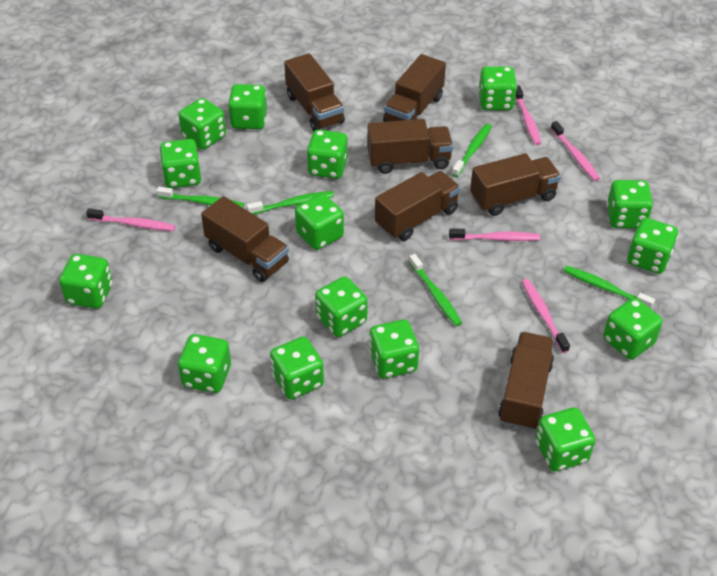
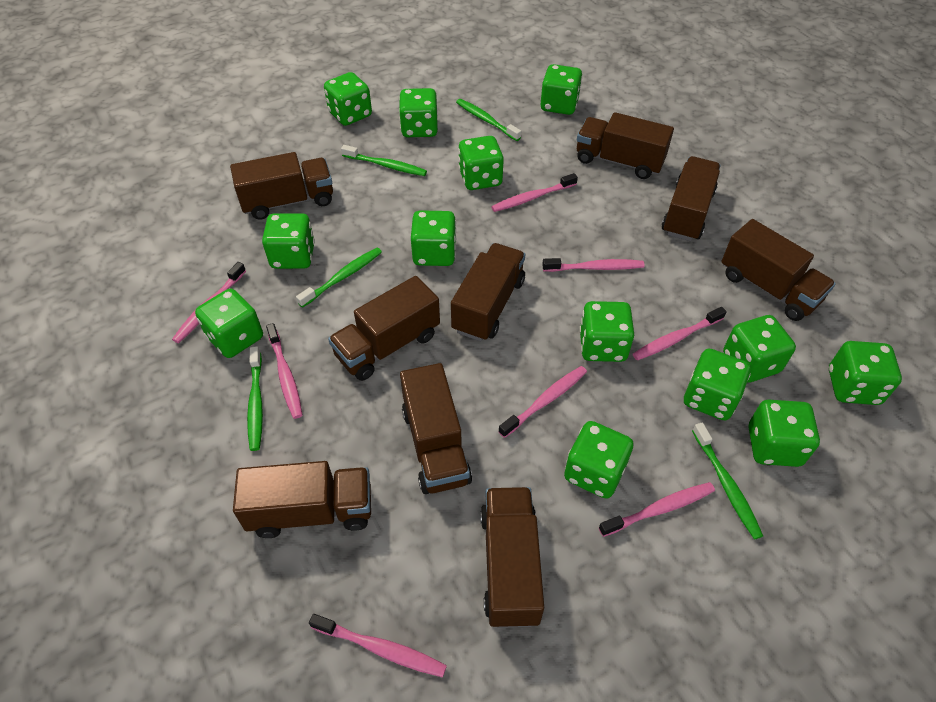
brown truck: 7 -> 9
green dice: 15 -> 13
pink toothbrush: 5 -> 8

